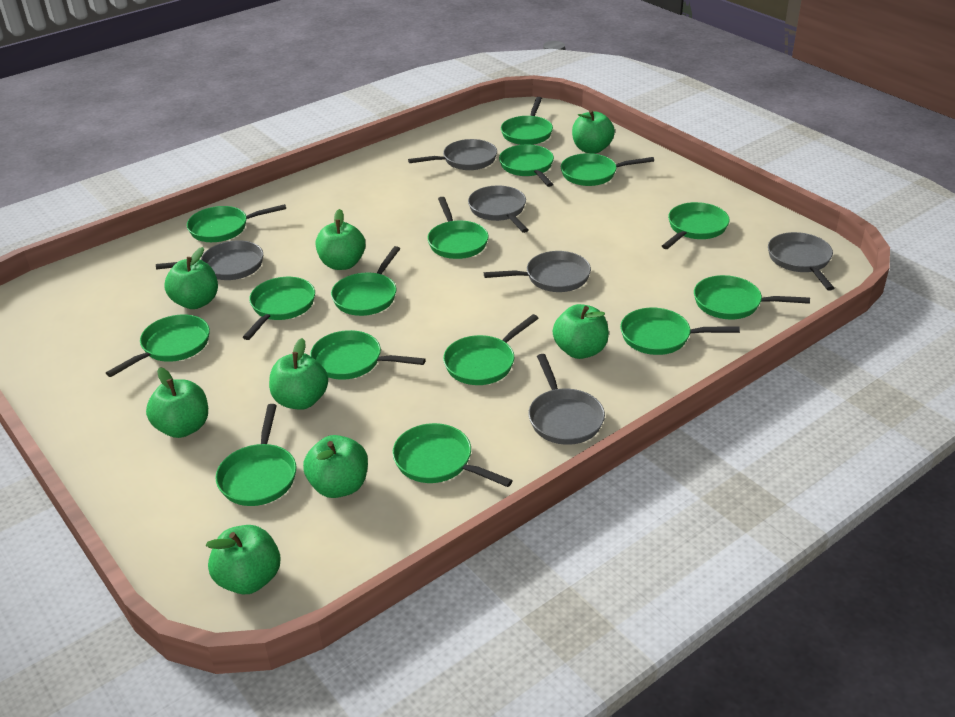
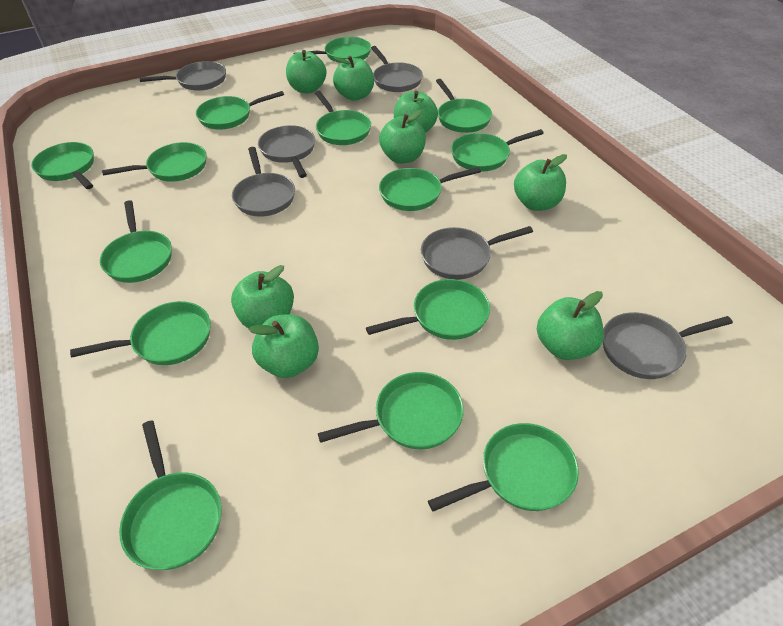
green pan: 15 -> 14

